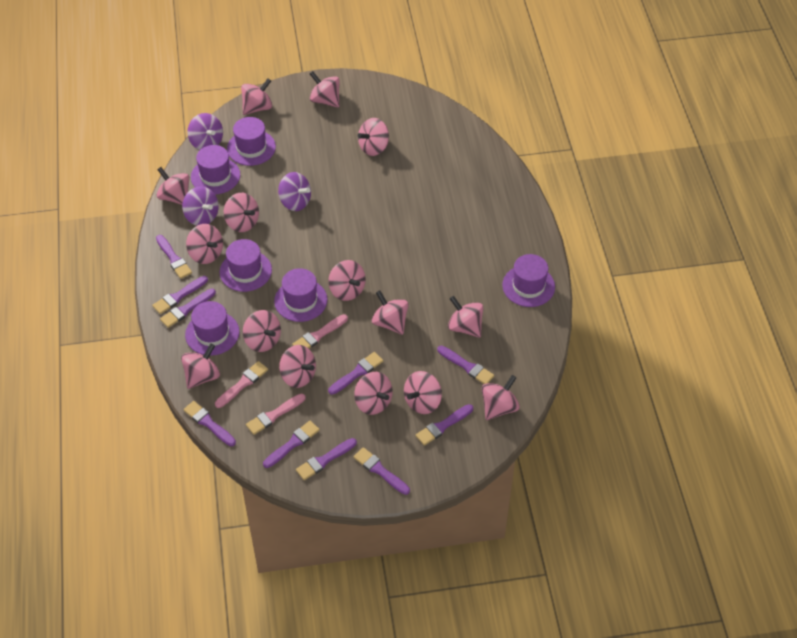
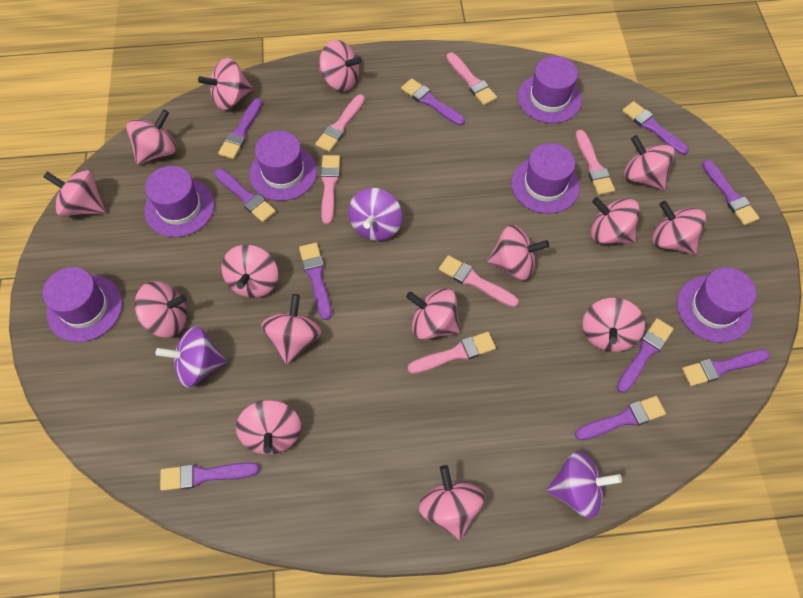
pink brush: 3 -> 6

